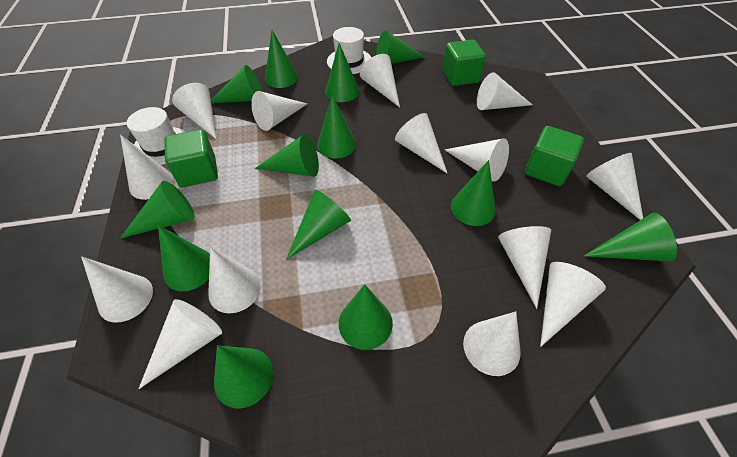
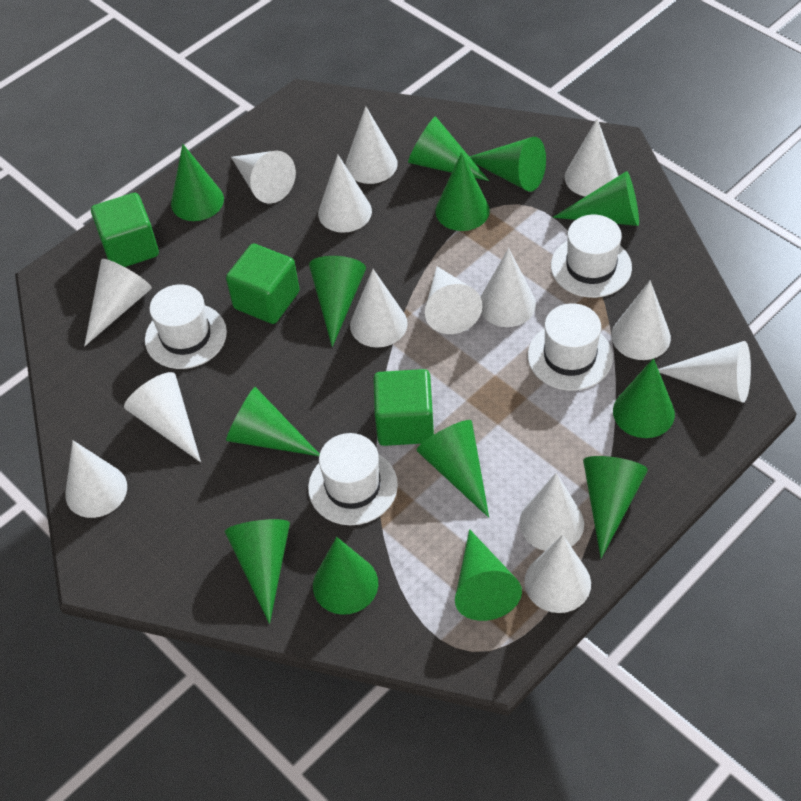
white hat: 2 -> 4

